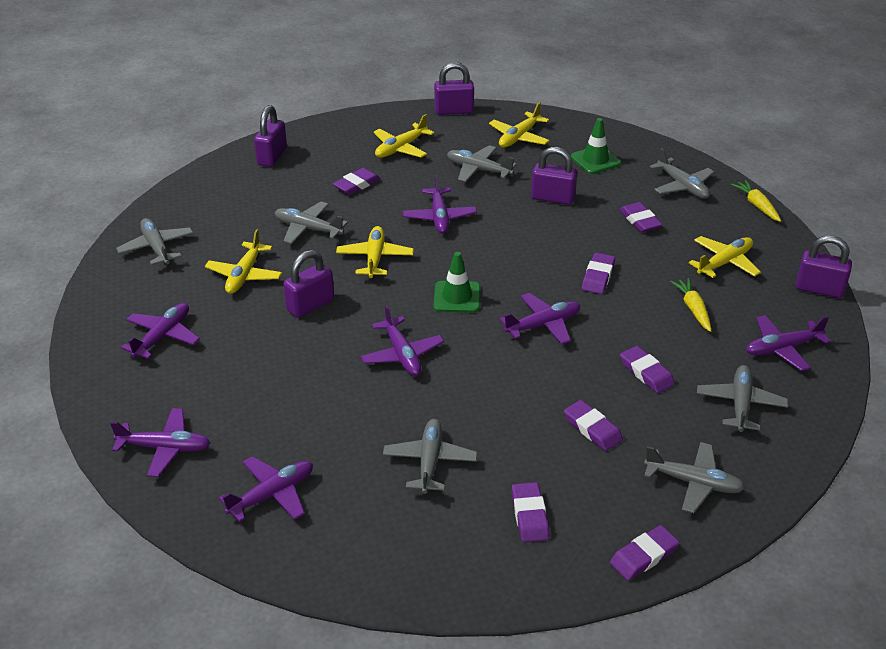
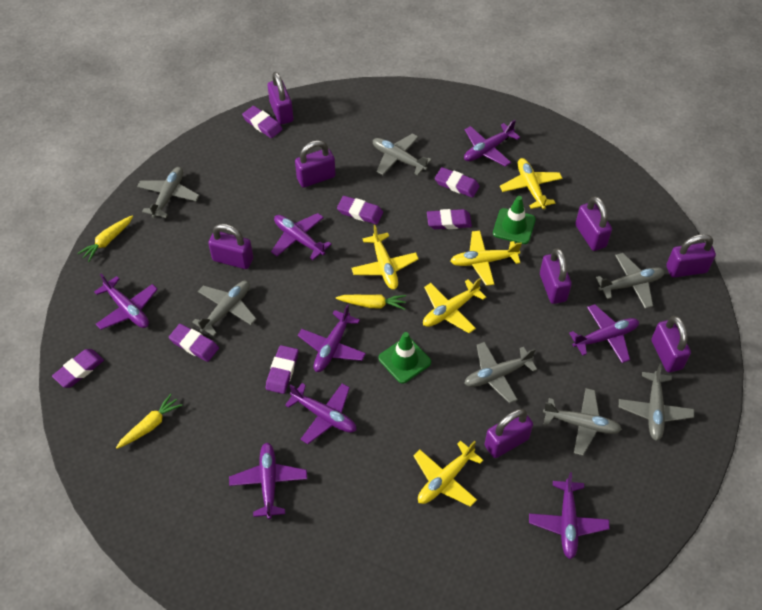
purple padlock: 5 -> 8
purple plane: 7 -> 8
yellow carrot: 2 -> 3

